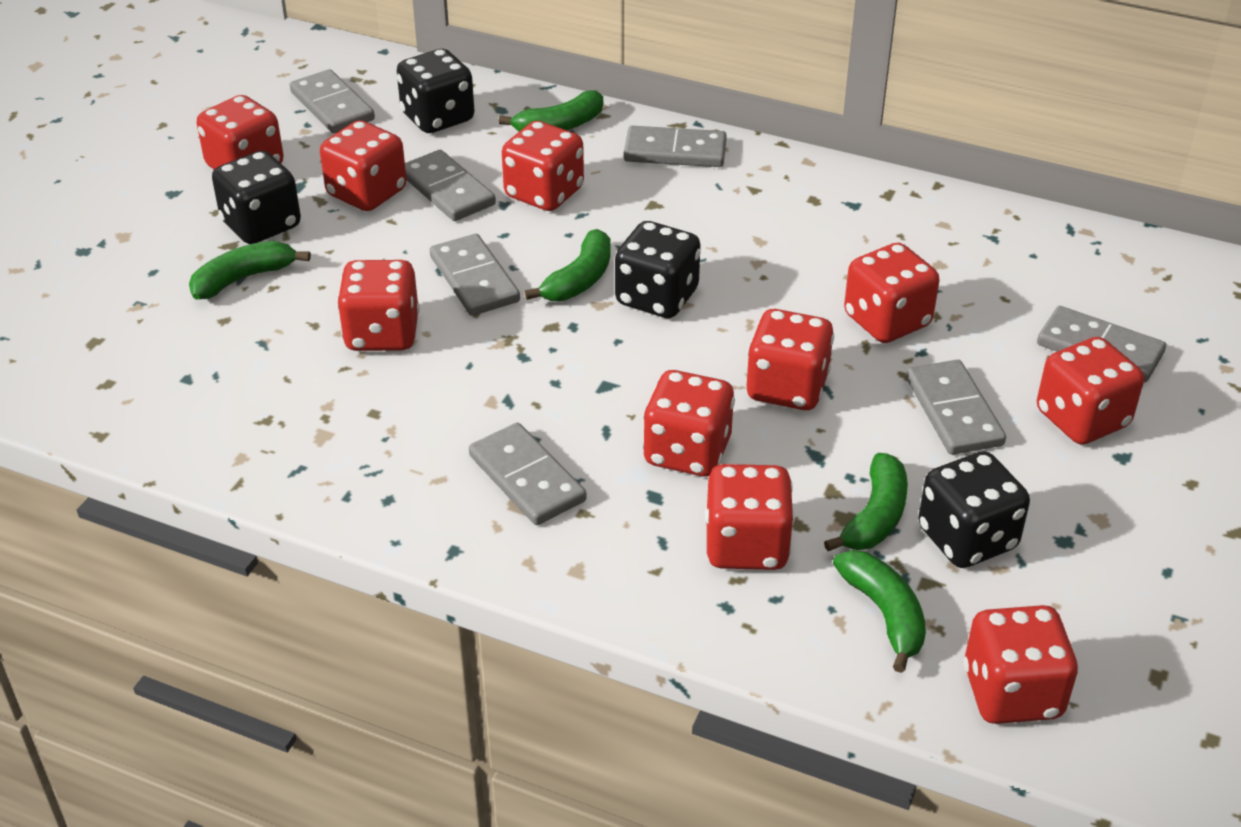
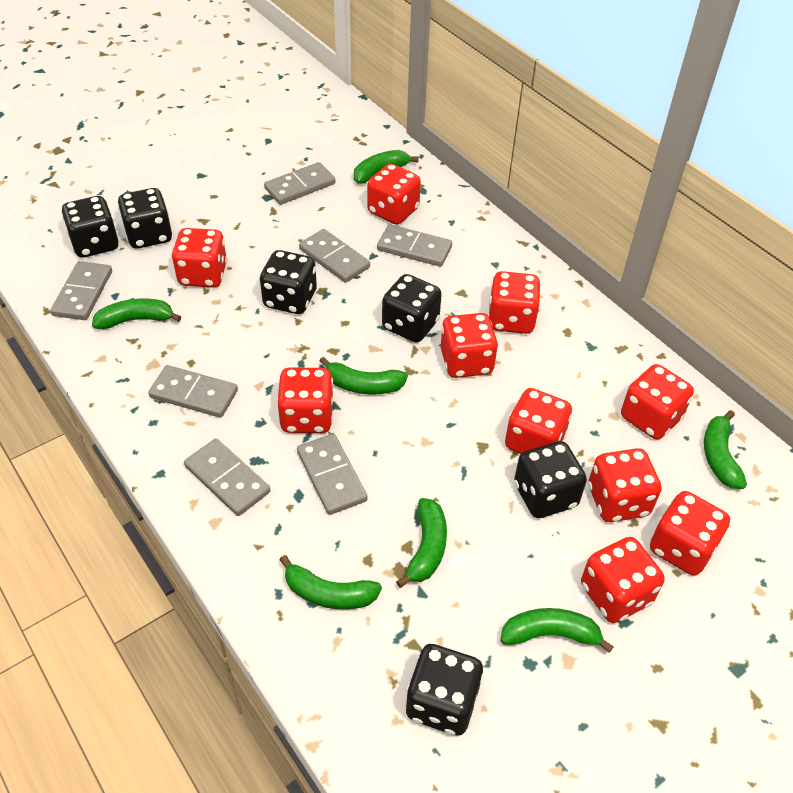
black dice: 4 -> 6
green banana: 5 -> 7

